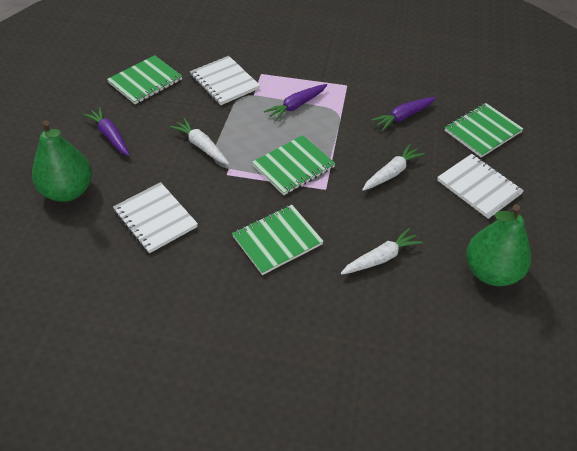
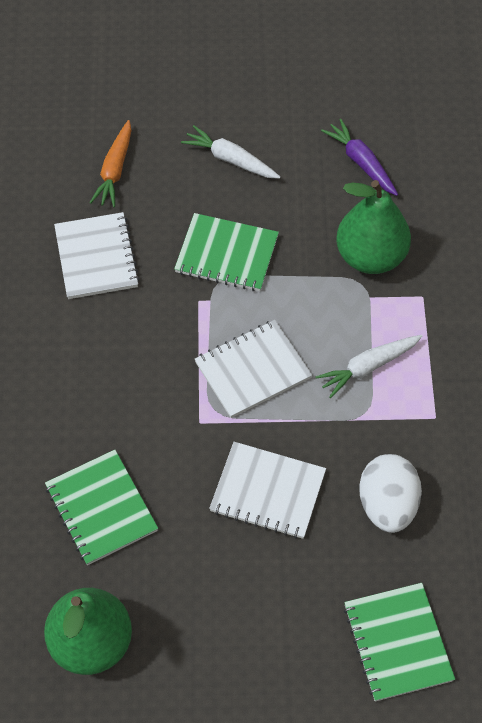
green notebook: 4 -> 3
orange carrot: 0 -> 1
purple carrot: 3 -> 1
white carrot: 3 -> 2
white egg: 0 -> 1

